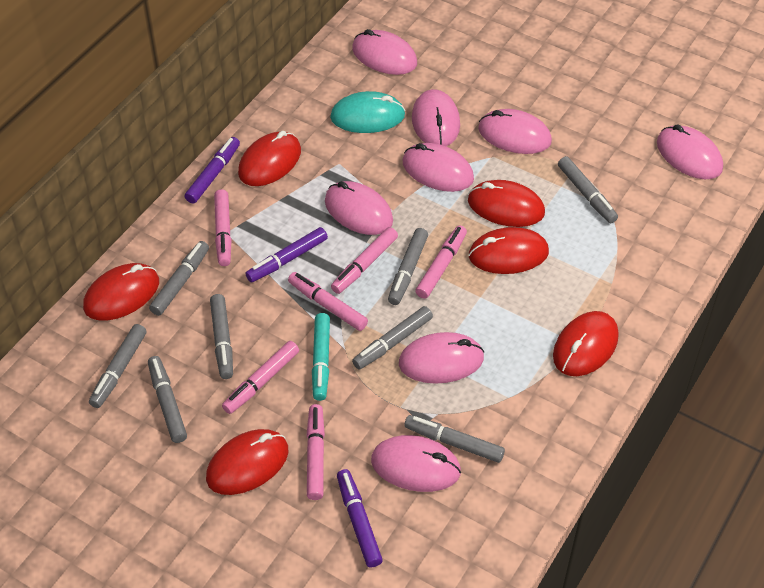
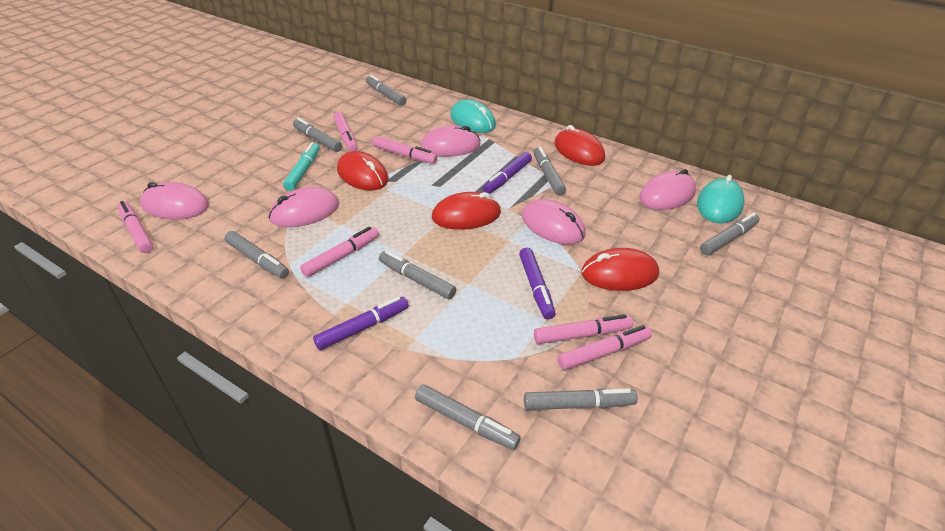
pink mouse: 8 -> 5
red mouse: 6 -> 4
turquoise mouse: 1 -> 2

